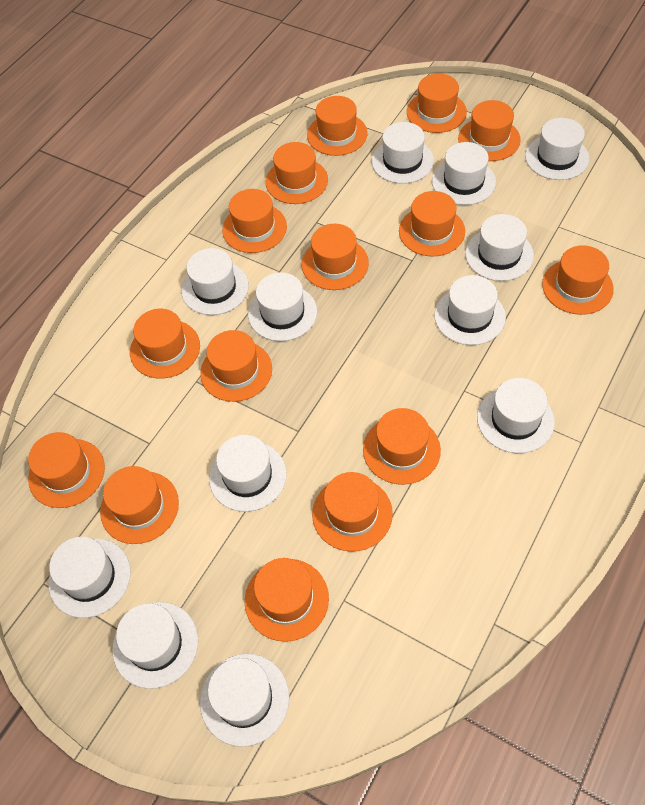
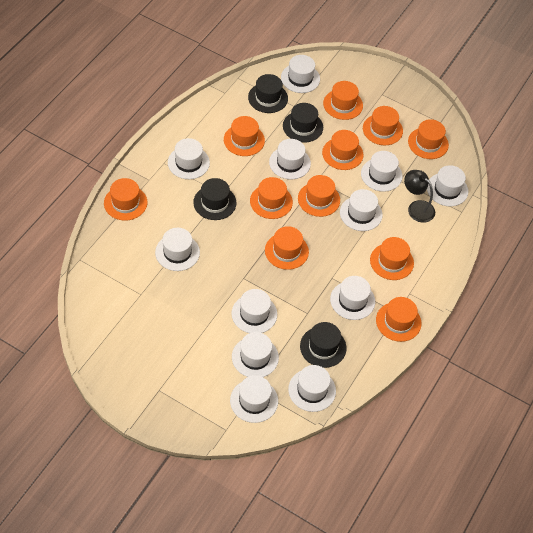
black hat: 0 -> 4
black lamp: 0 -> 1
orange hat: 15 -> 11

